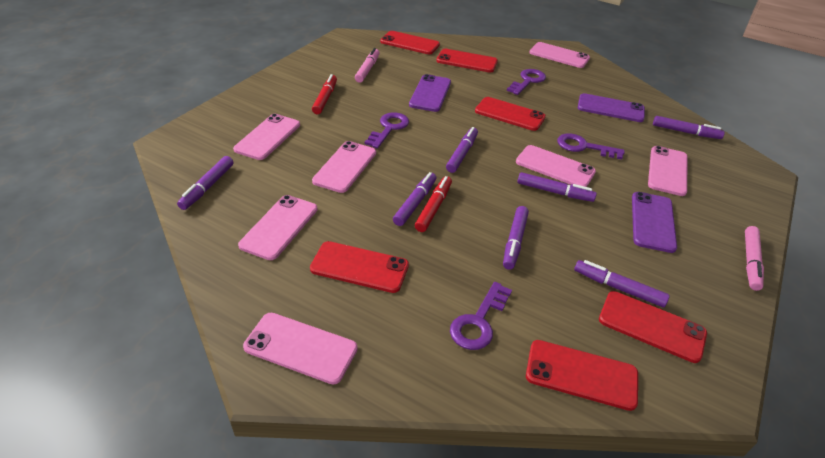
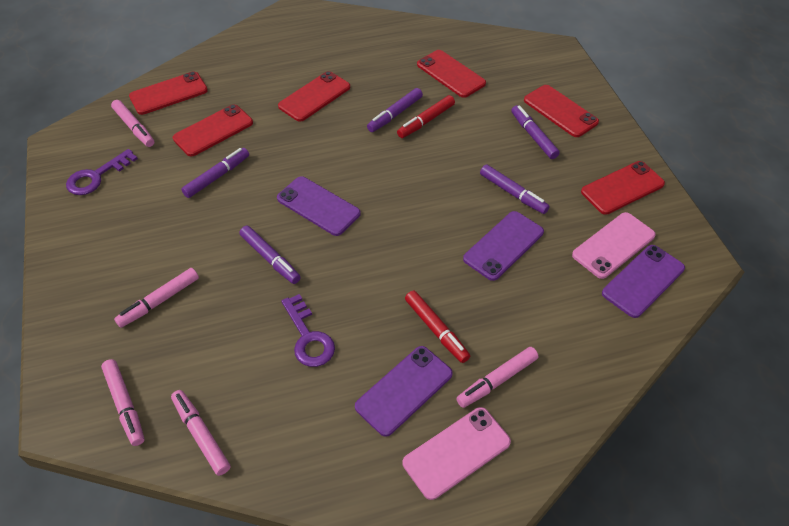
pink marker: 2 -> 5
pink phone: 7 -> 2
purple key: 4 -> 2
purple marker: 7 -> 5
purple phone: 3 -> 4

